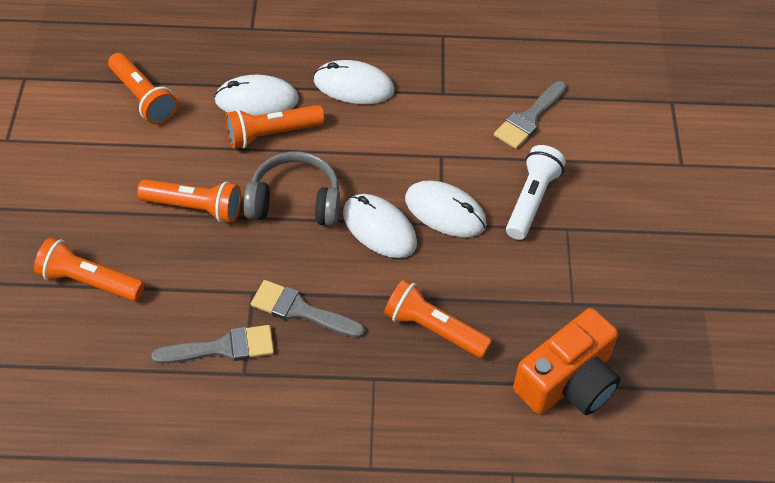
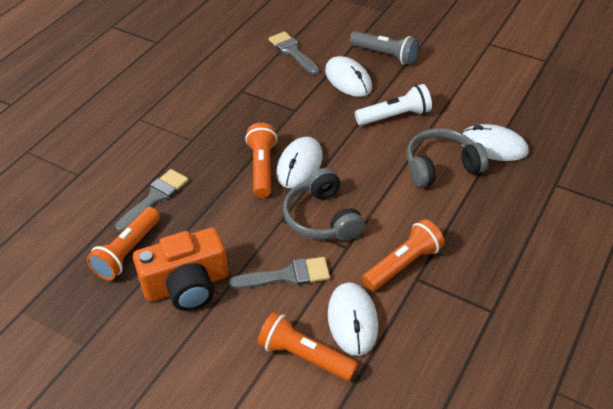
grey flashlight: 0 -> 1
grey headphones: 1 -> 2
orange flashlight: 5 -> 4

